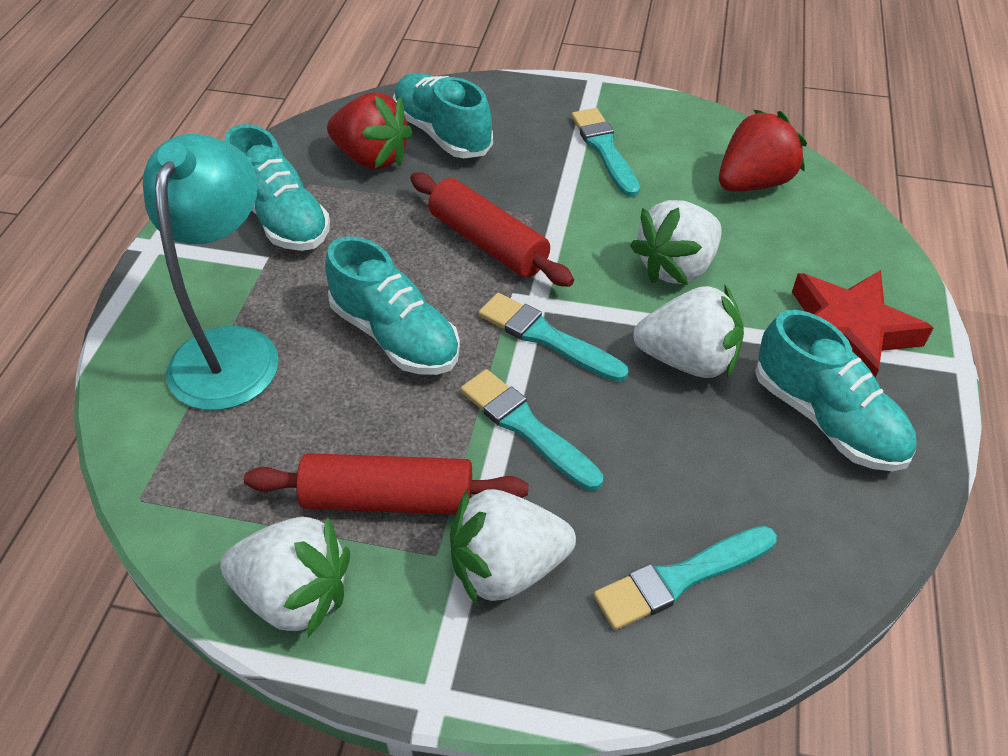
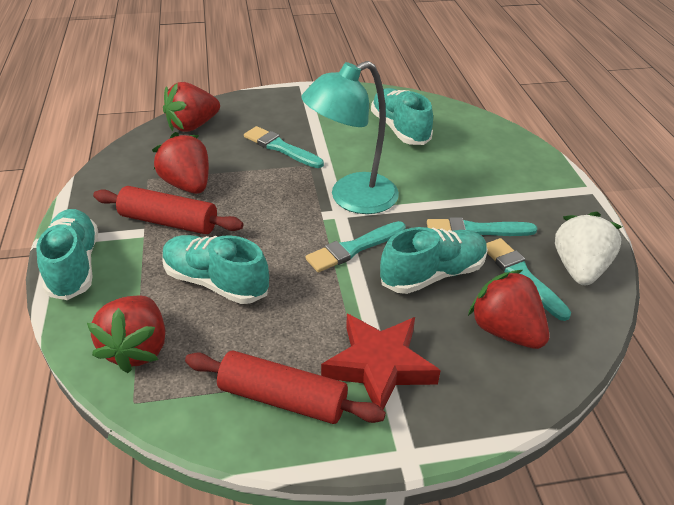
red strawberry: 2 -> 4
white strawberry: 4 -> 1

